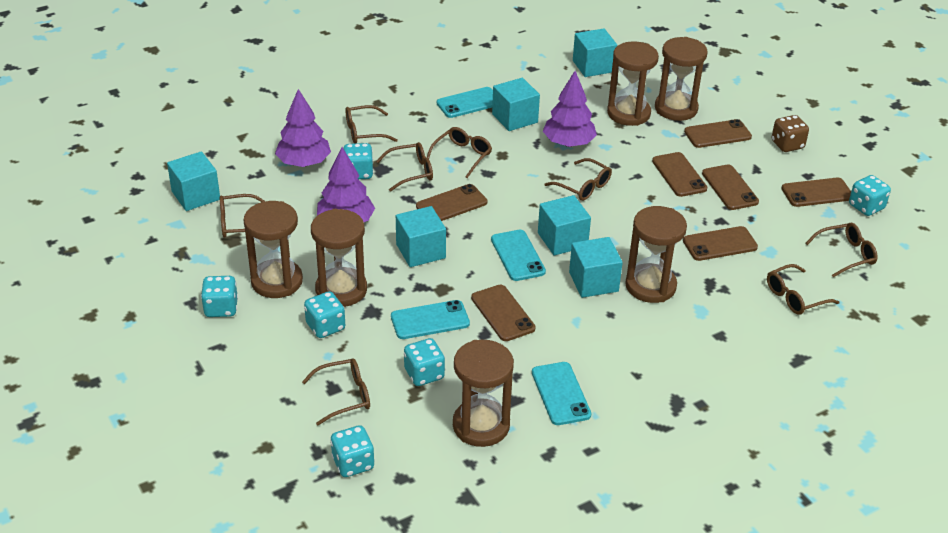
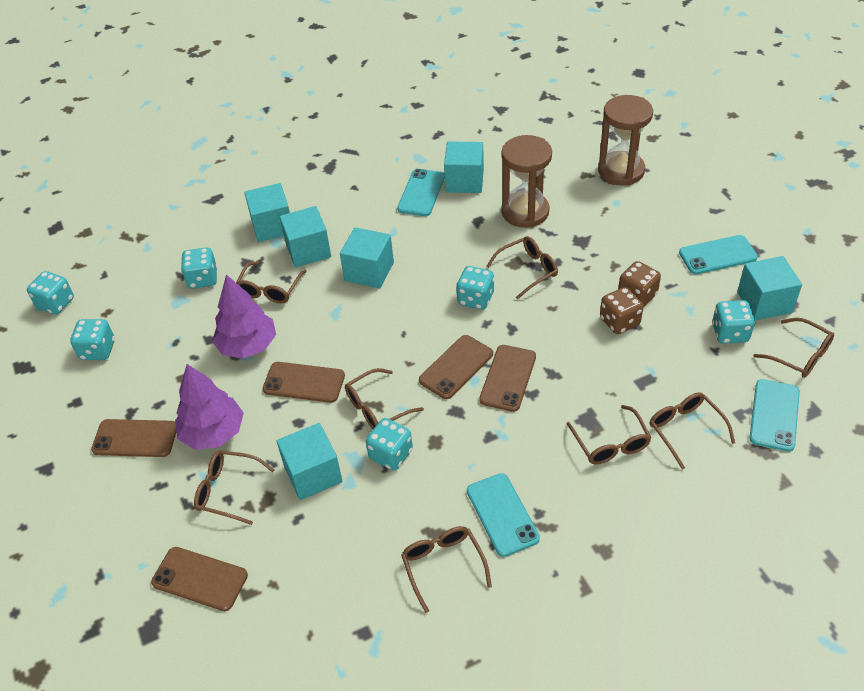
brown dice: 1 -> 2
brown hourglass: 6 -> 2
brown phone: 7 -> 5
purple tree: 3 -> 2

